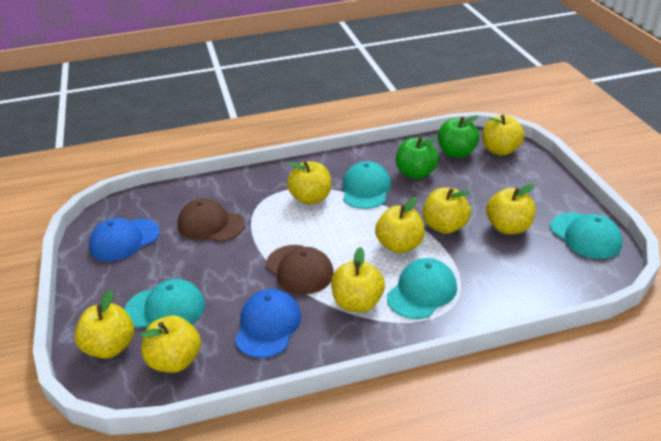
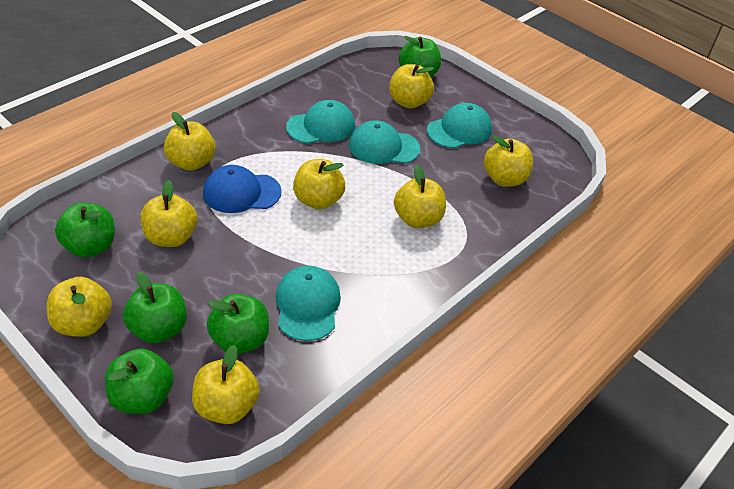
blue cap: 2 -> 1
brown cap: 2 -> 0
green apple: 2 -> 5

